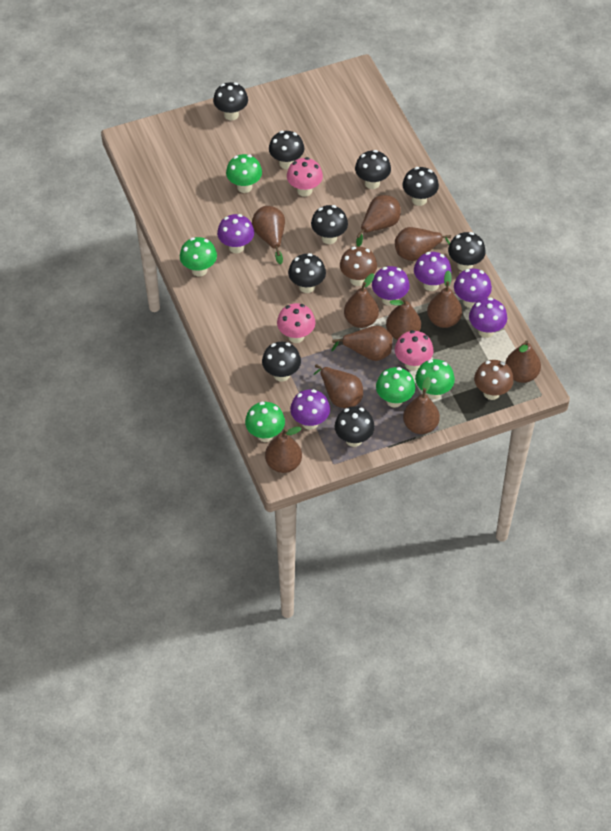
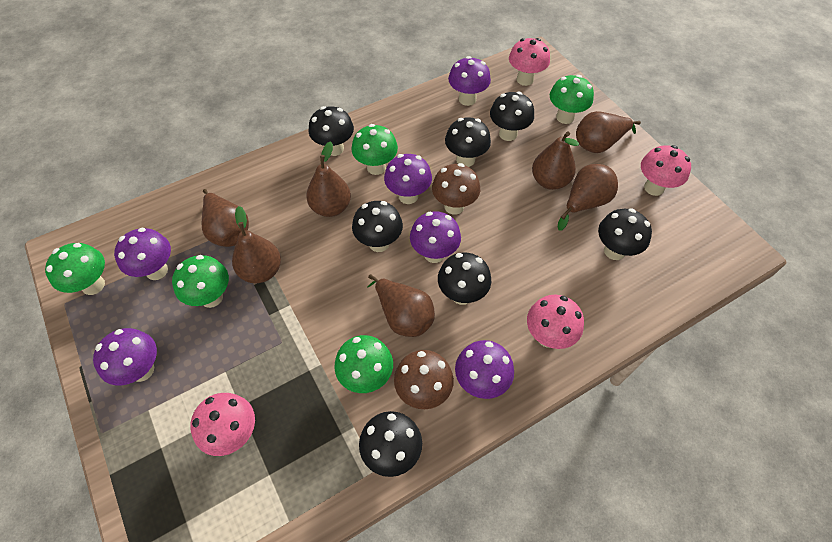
black mushroom: 9 -> 7
brown pear: 11 -> 7
pink mushroom: 3 -> 4

